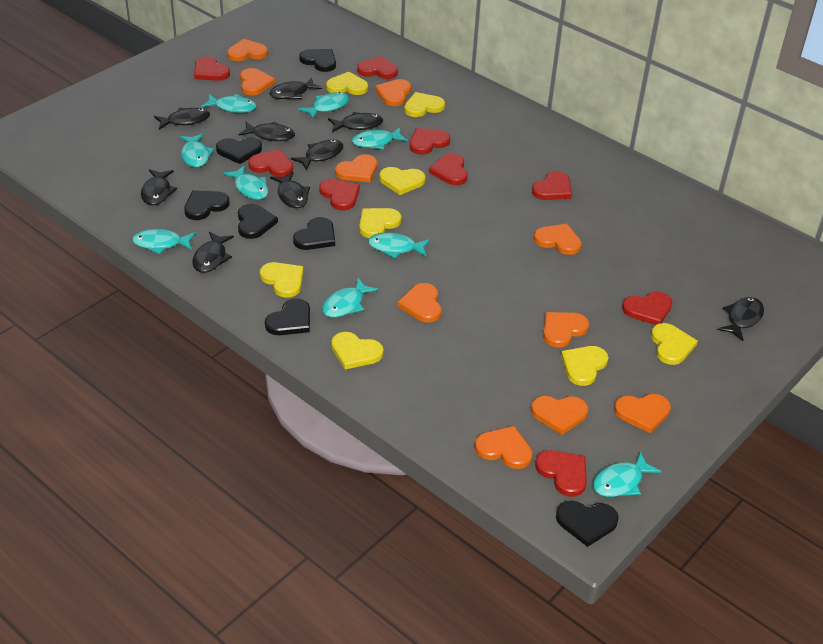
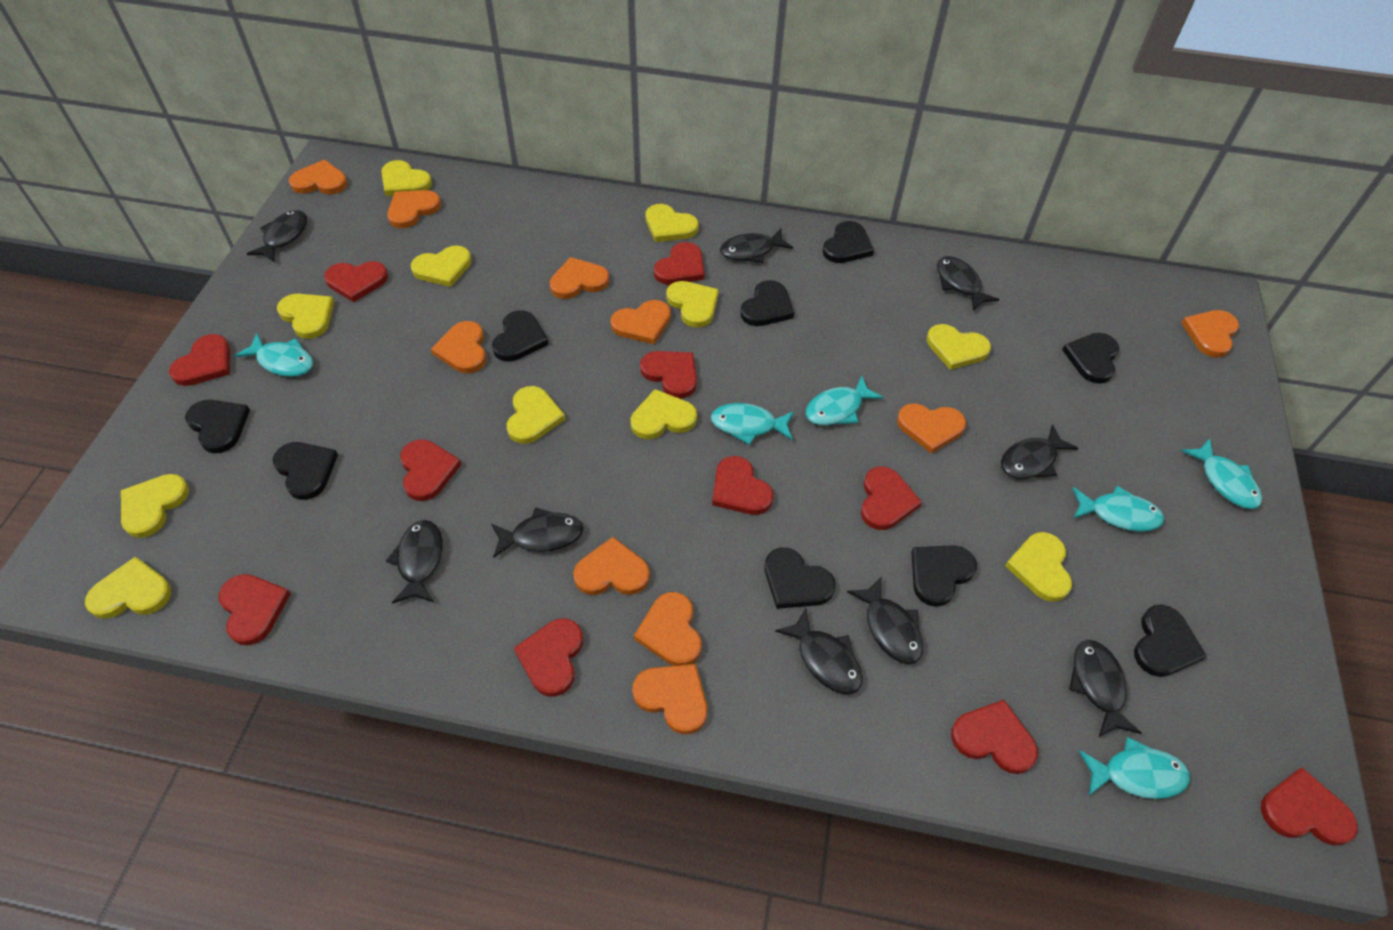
black heart: 7 -> 9
red heart: 9 -> 11
turquoise fish: 9 -> 6
yellow heart: 8 -> 11

